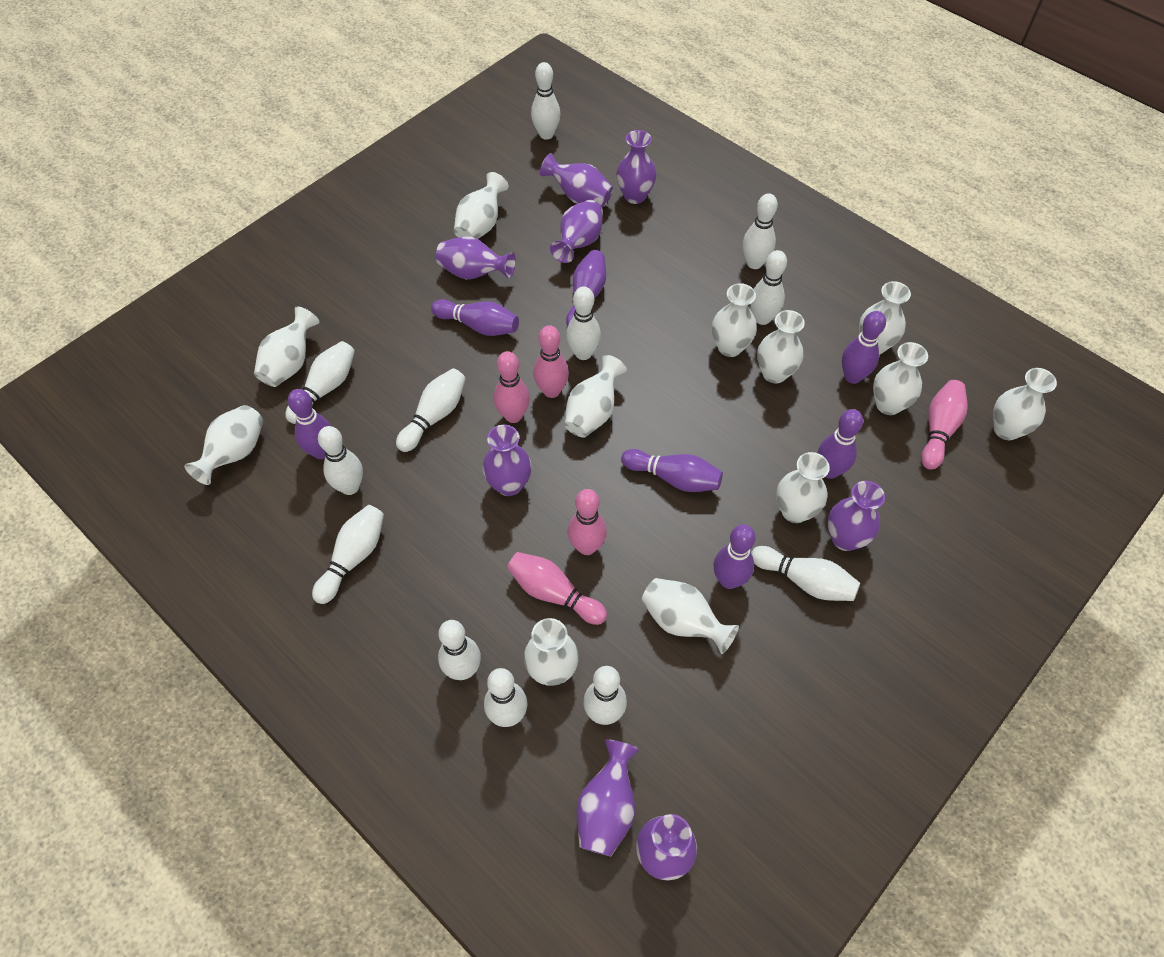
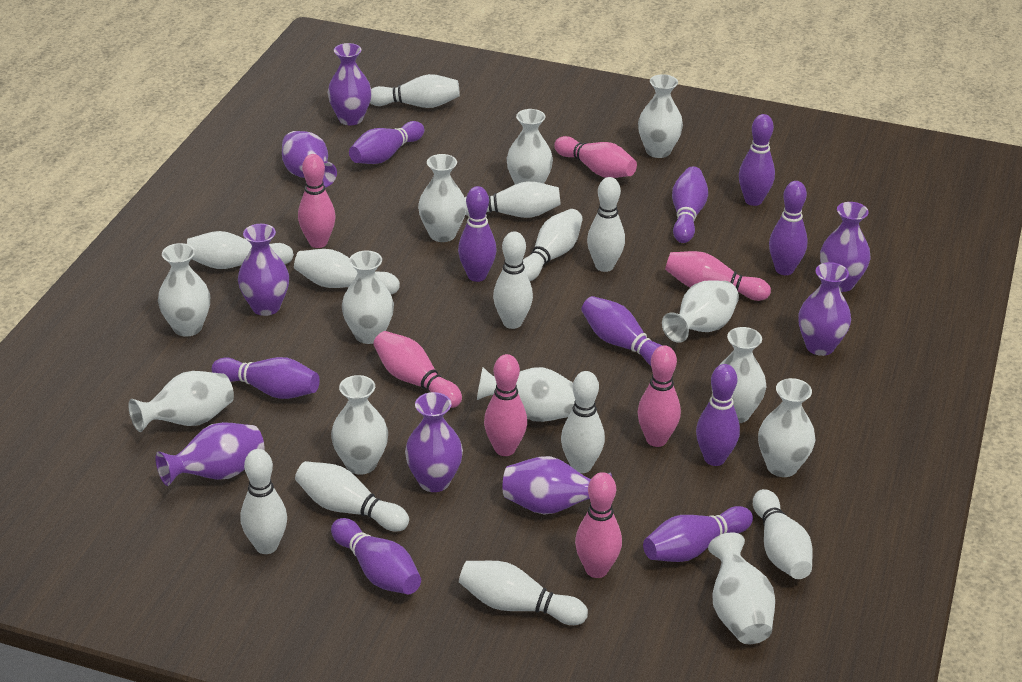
pink bowling pin: 5 -> 7
purple bowling pin: 7 -> 10

